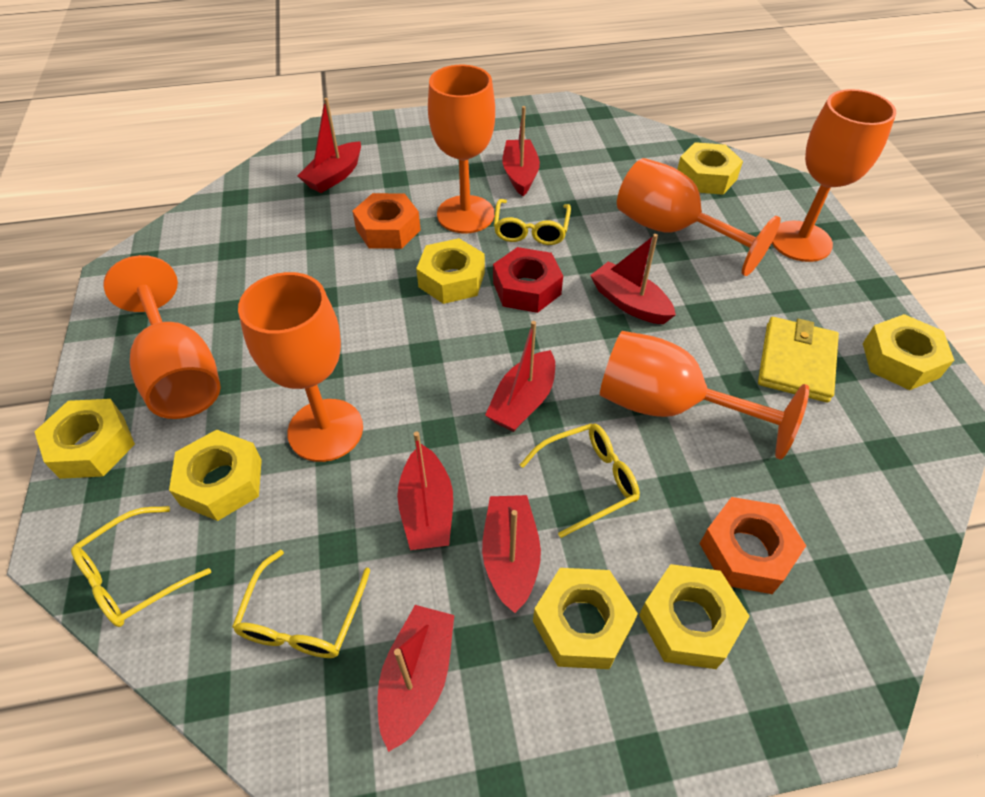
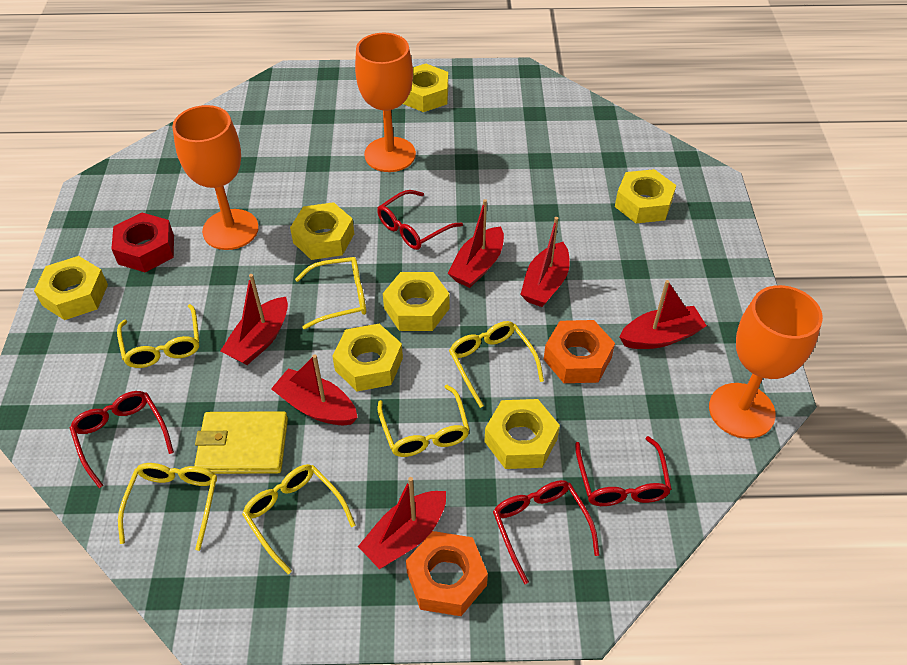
orange goblet: 6 -> 3
red boat: 7 -> 6
red glasses: 0 -> 4
yellow glasses: 4 -> 6

